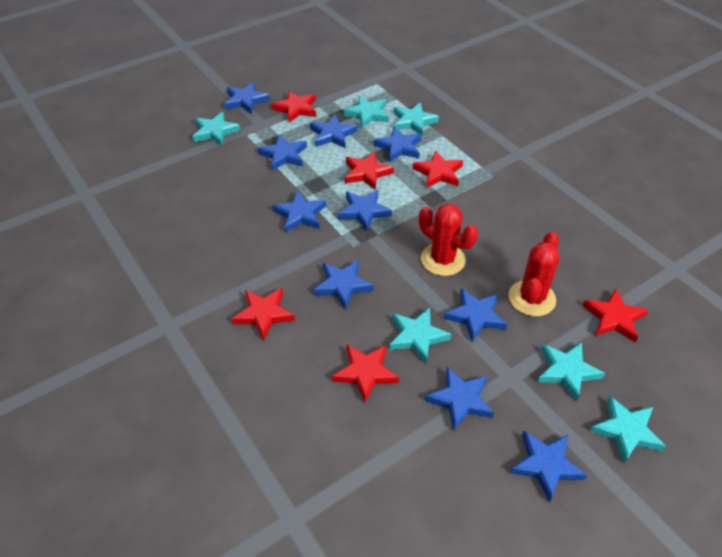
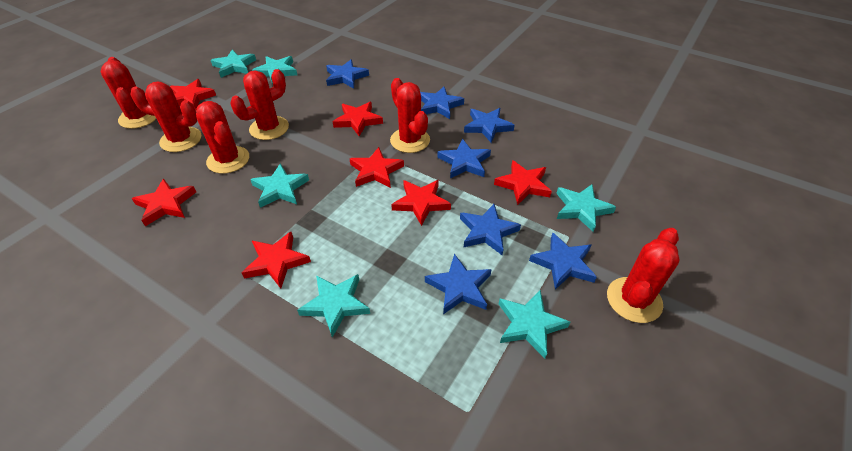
blue star: 10 -> 7
red cactus: 2 -> 6
red star: 6 -> 7

